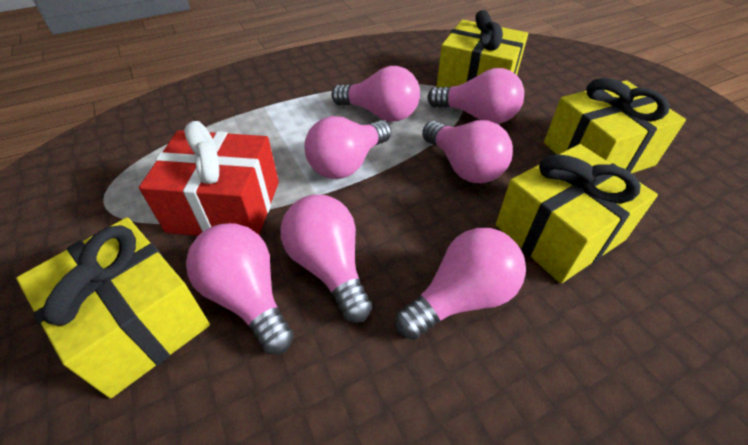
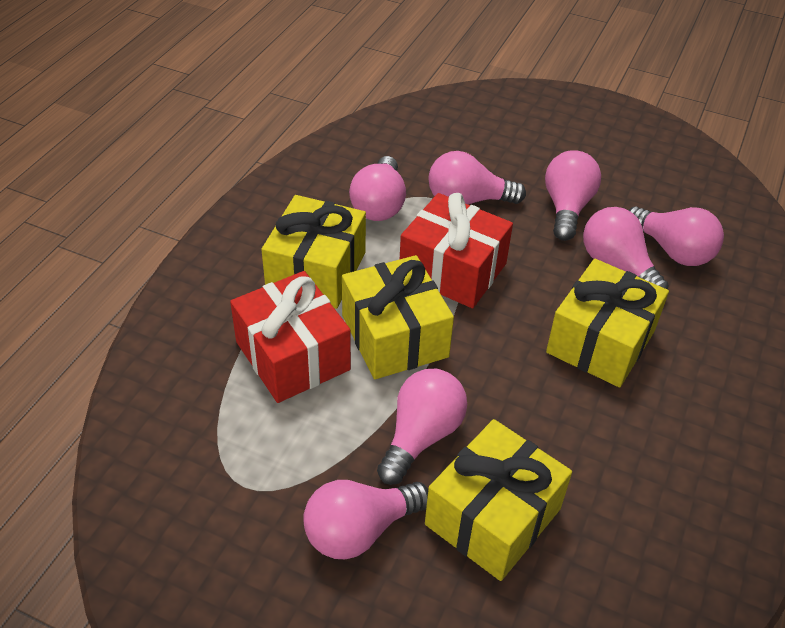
red gift: 1 -> 2

